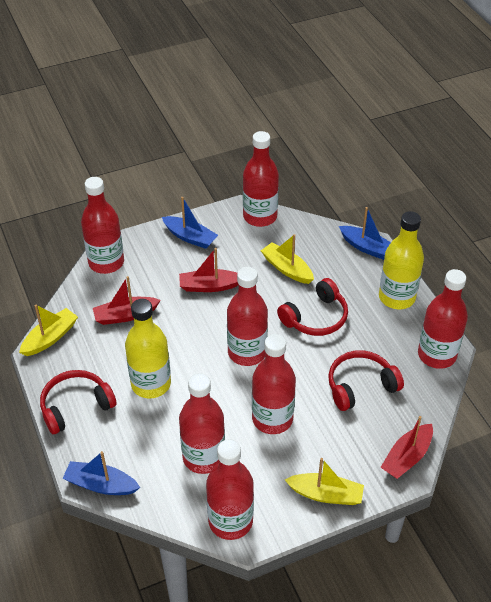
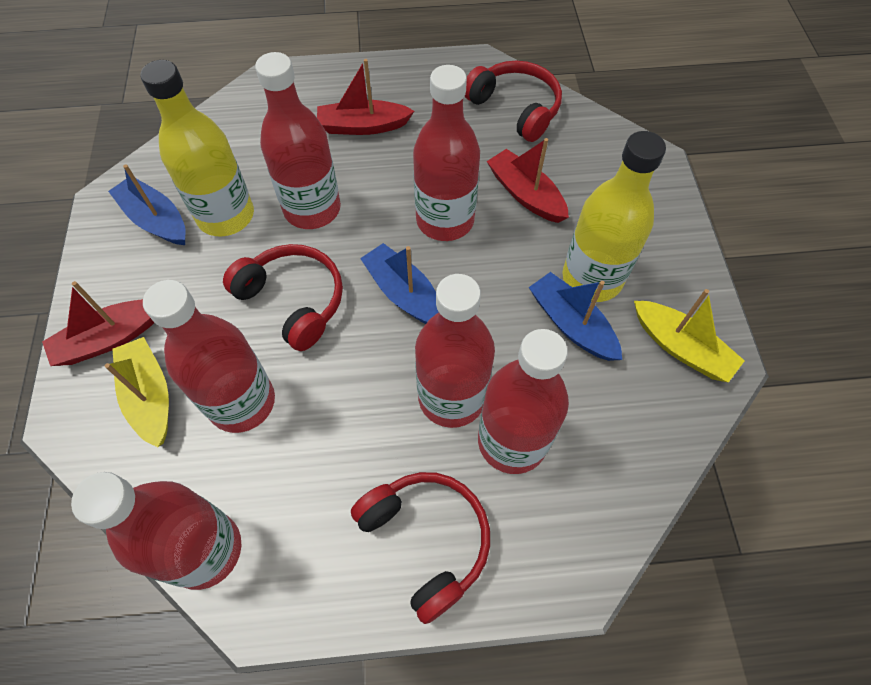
red bottle: 7 -> 6
yellow boat: 3 -> 2

